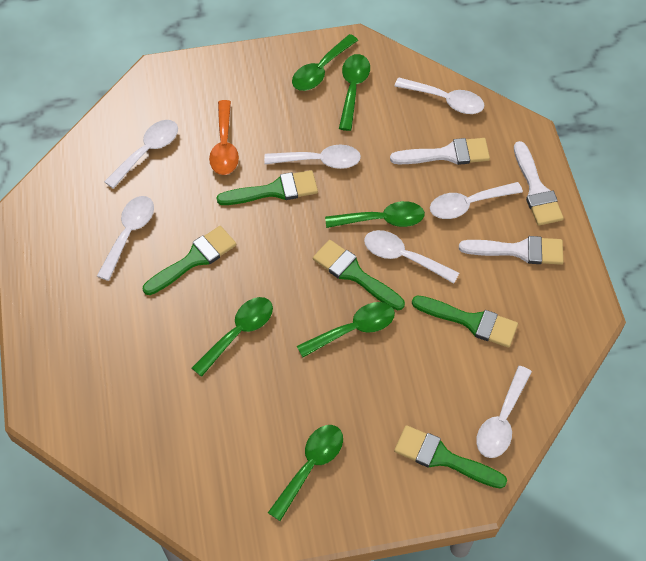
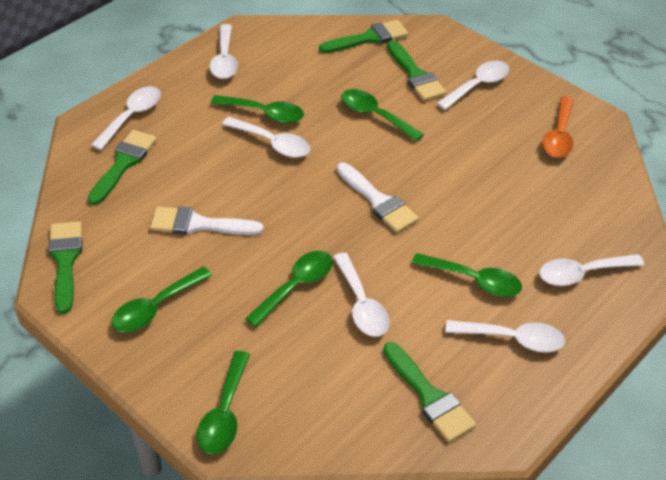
white brush: 3 -> 2

